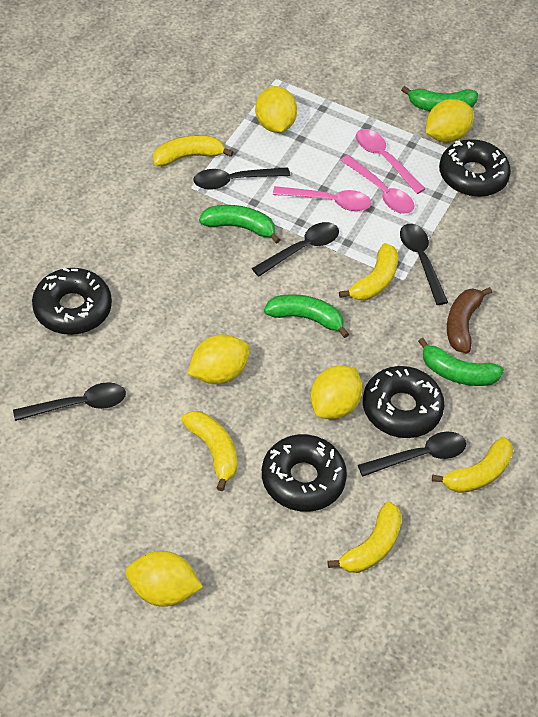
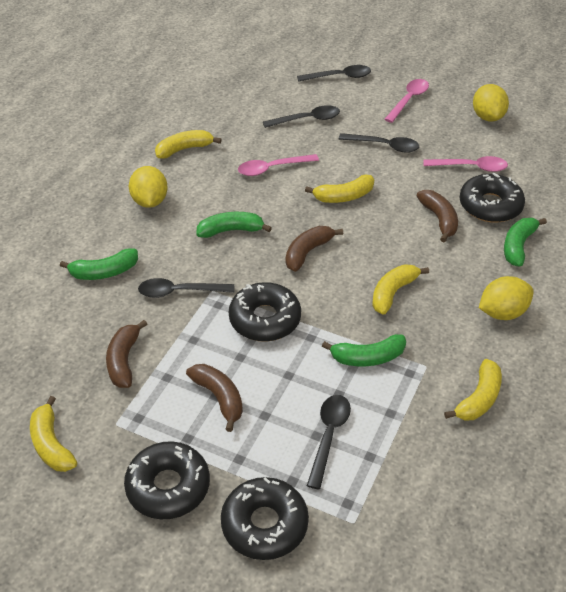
brown banana: 1 -> 4
yellow lemon: 5 -> 3

